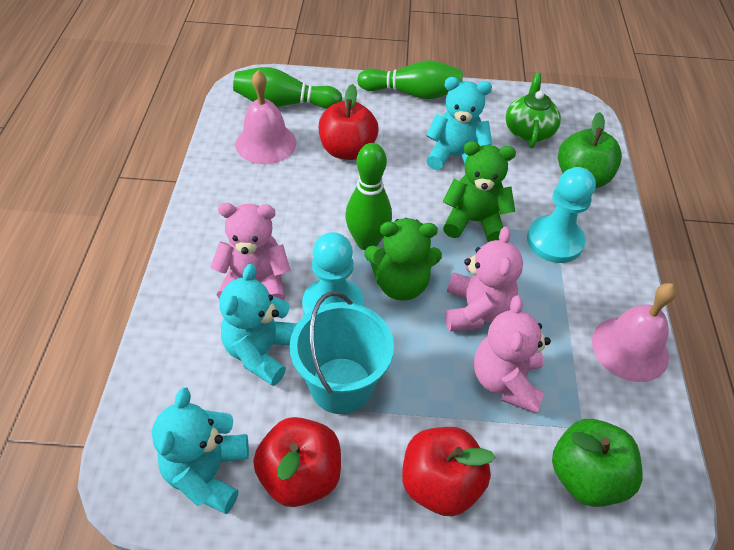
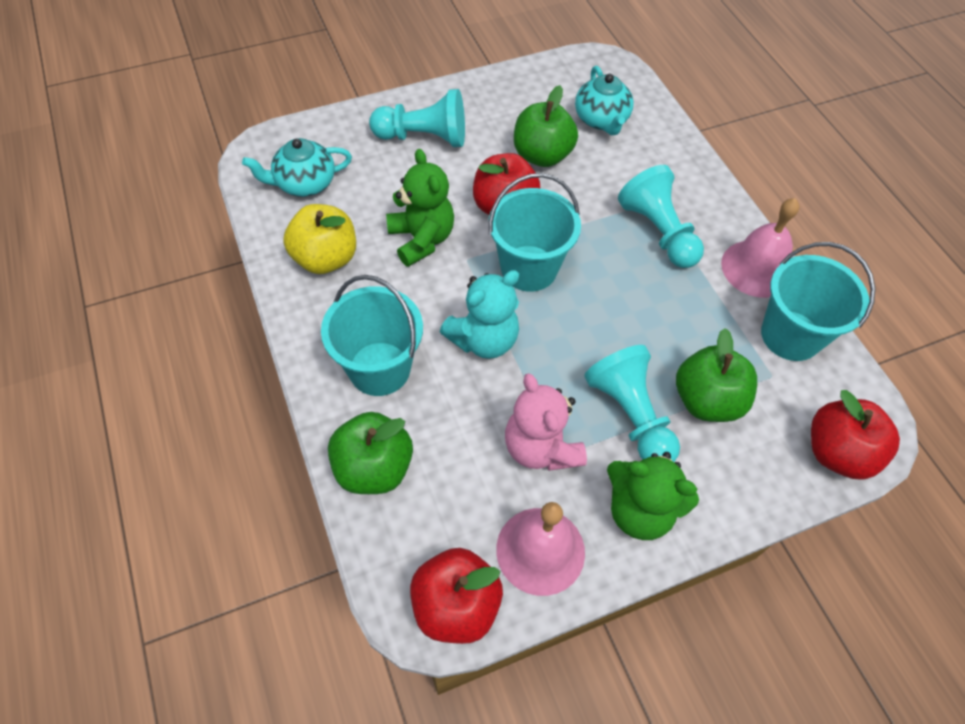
green apple: 2 -> 3
green bowling pin: 3 -> 0
green teapot: 1 -> 0
pink teddy bear: 3 -> 1
turquoise bucket: 1 -> 3
turquoise pawn: 2 -> 3
turquoise teapot: 0 -> 2
turquoise teddy bear: 3 -> 1
yellow apple: 0 -> 1

